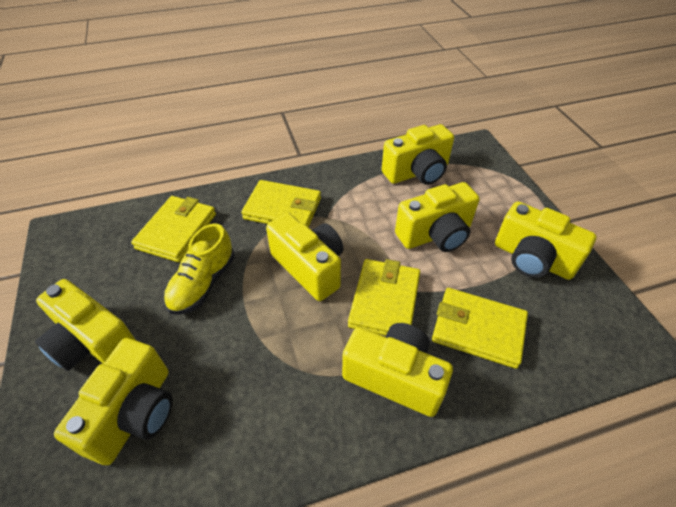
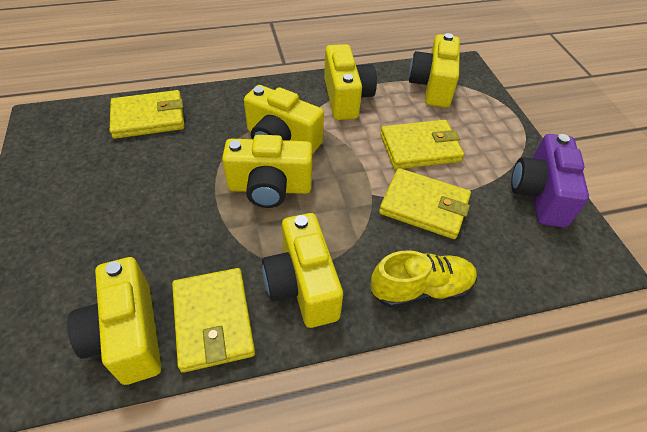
purple camera: 0 -> 1
yellow camera: 7 -> 6

